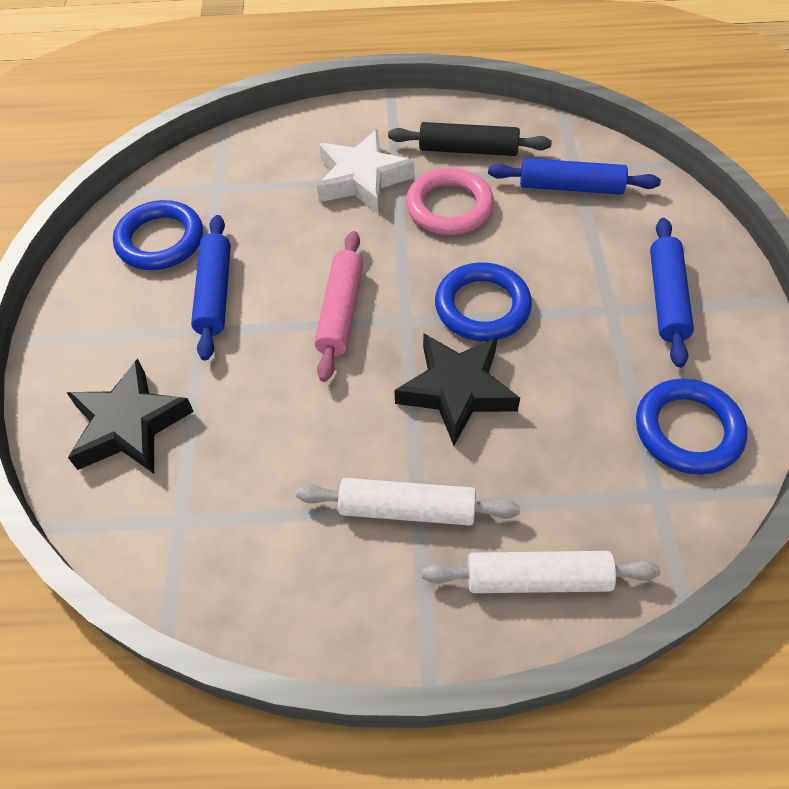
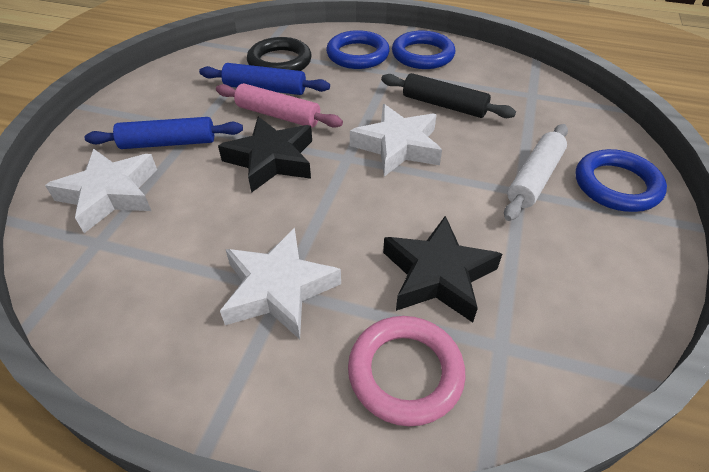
black ring: 0 -> 1
blue rolling pin: 3 -> 2
white rolling pin: 2 -> 1
white star: 1 -> 3

